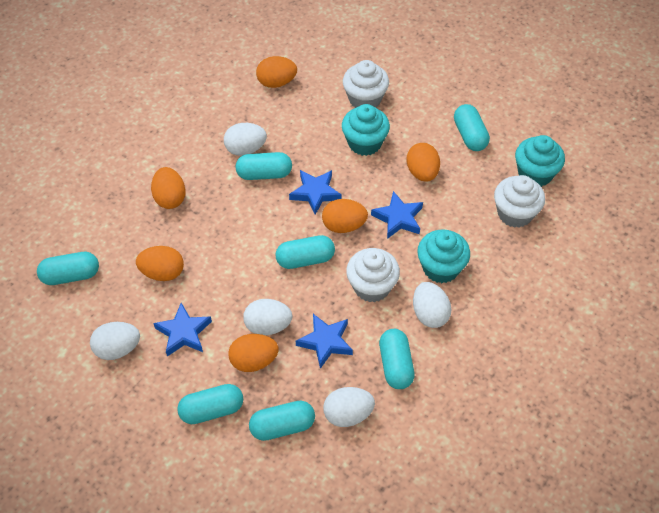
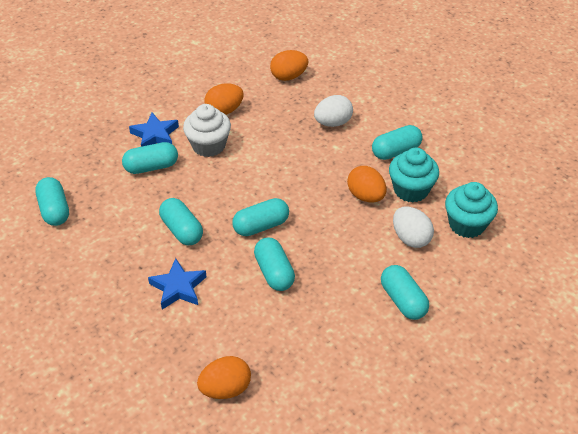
blue star: 4 -> 2
orange egg: 6 -> 4
turquoise cupcake: 3 -> 2
white cupcake: 3 -> 1
white egg: 5 -> 2

